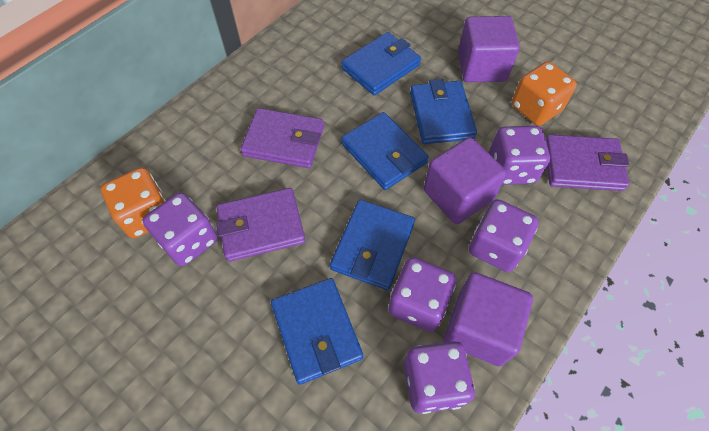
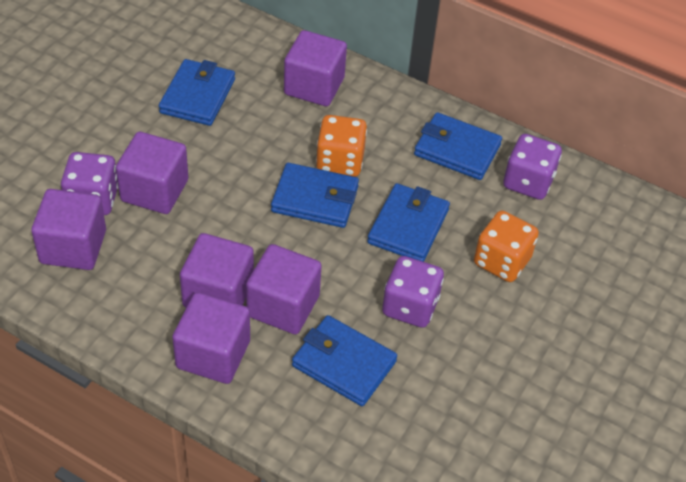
purple cube: 3 -> 6
purple dice: 5 -> 3
purple wallet: 3 -> 0

